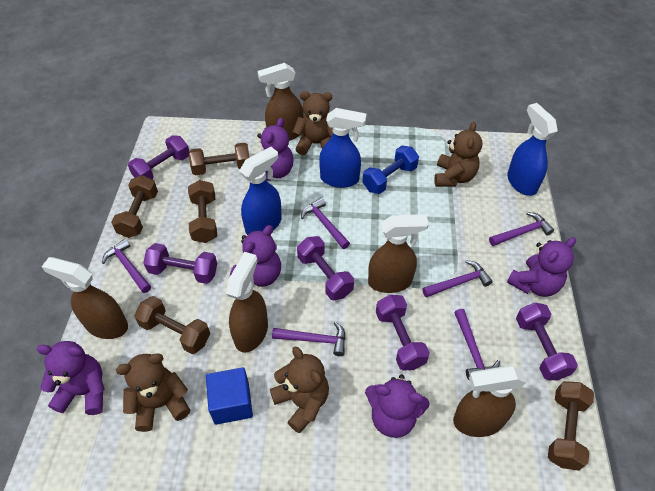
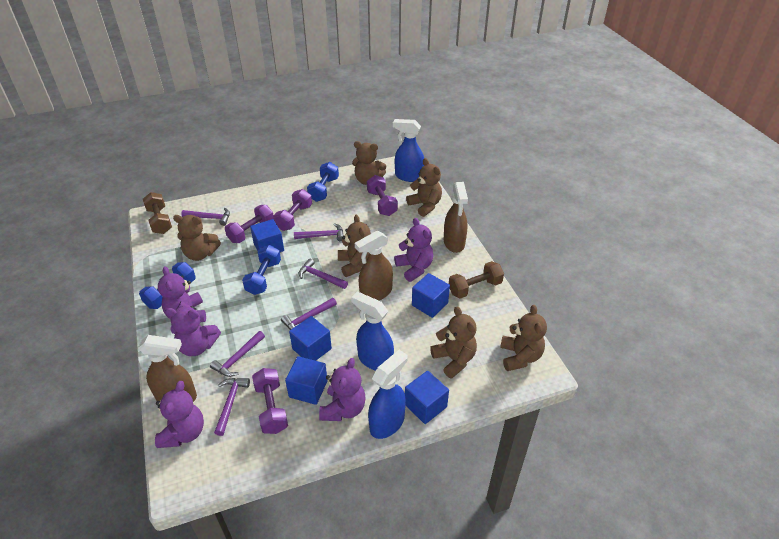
blue cube: 1 -> 5
blue dumbbell: 1 -> 3
brown dumbbell: 5 -> 2
brown spray bottle: 5 -> 3
brown teddy bear: 4 -> 6
purple dumbbell: 5 -> 4

